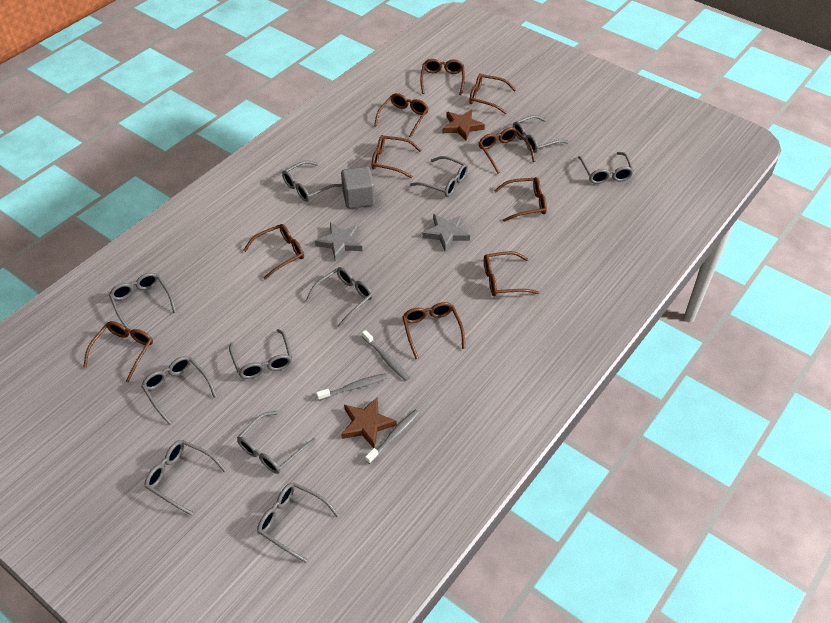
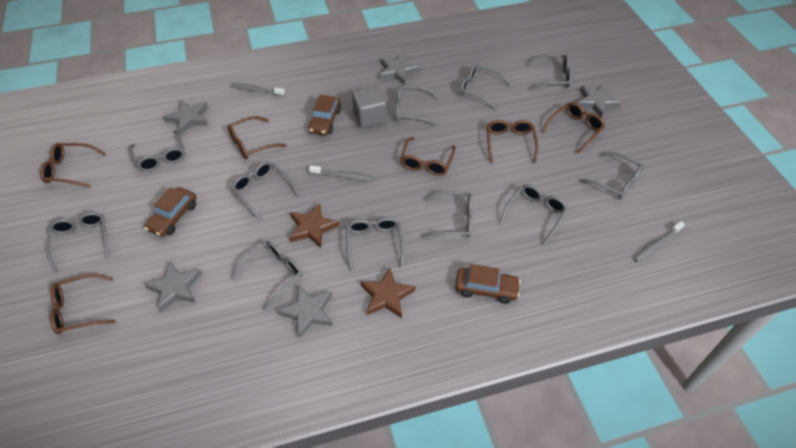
brown car: 0 -> 3
brown glasses: 10 -> 6
grey star: 2 -> 5

